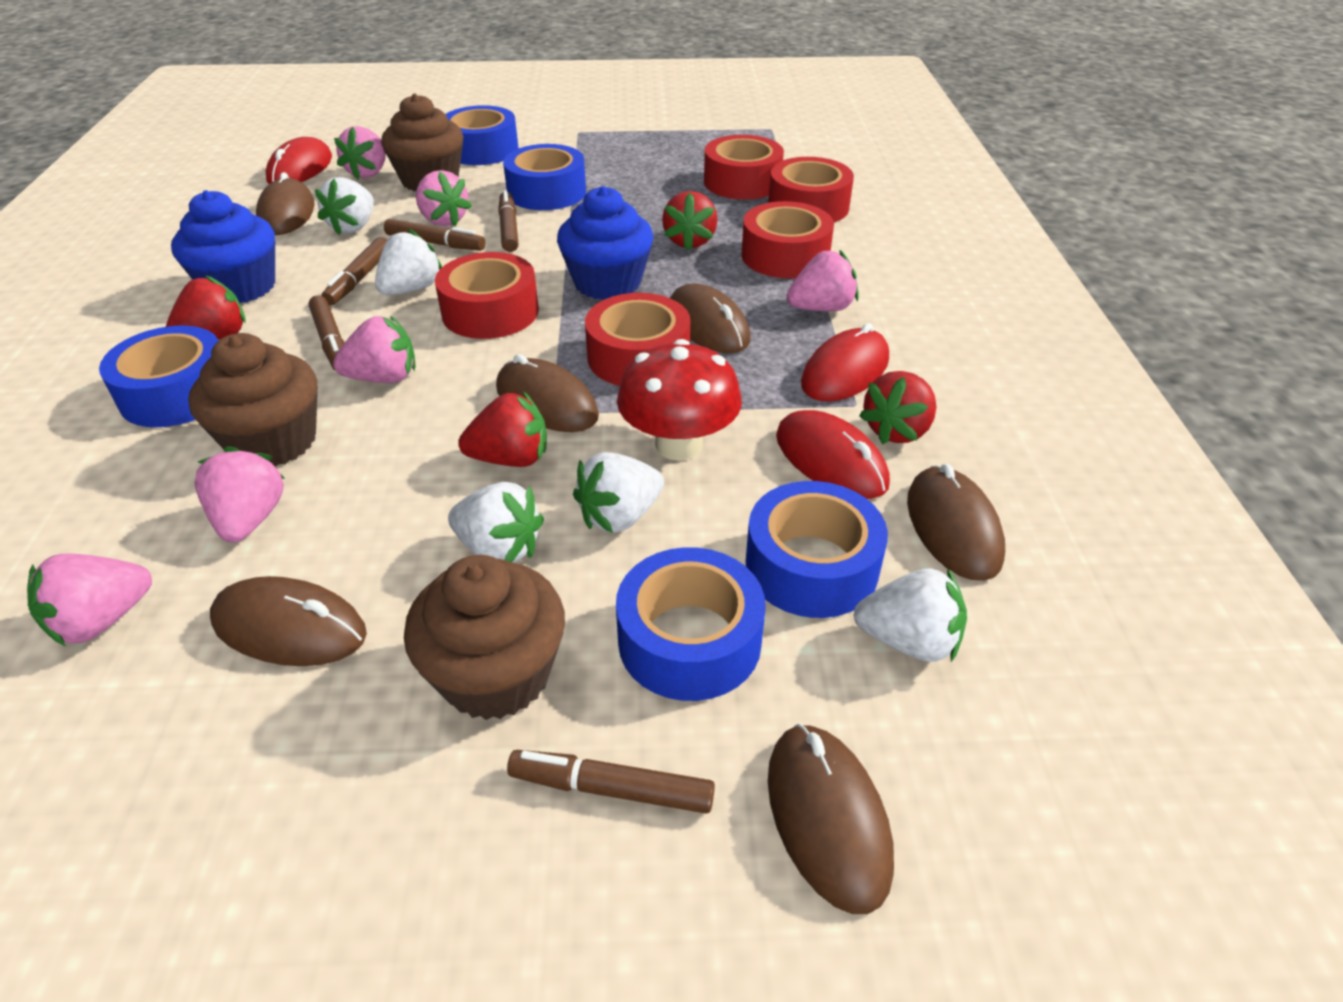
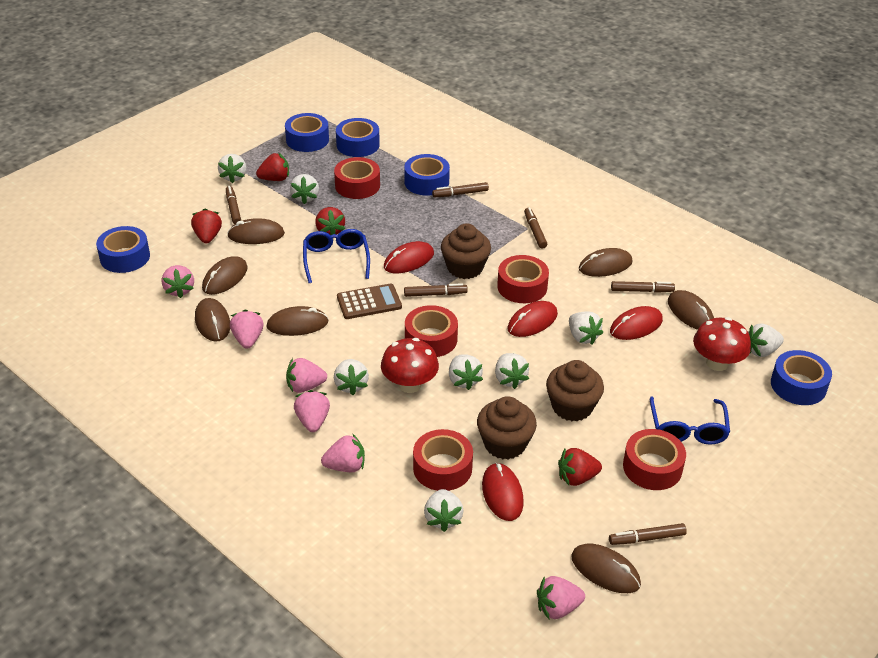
blue cupcake: 2 -> 0
blue glasses: 0 -> 2
brown calculator: 0 -> 1
brown marker: 5 -> 6
brown mouse: 6 -> 7
red mouse: 3 -> 4
red mushroom: 1 -> 2
white strawberry: 5 -> 8

